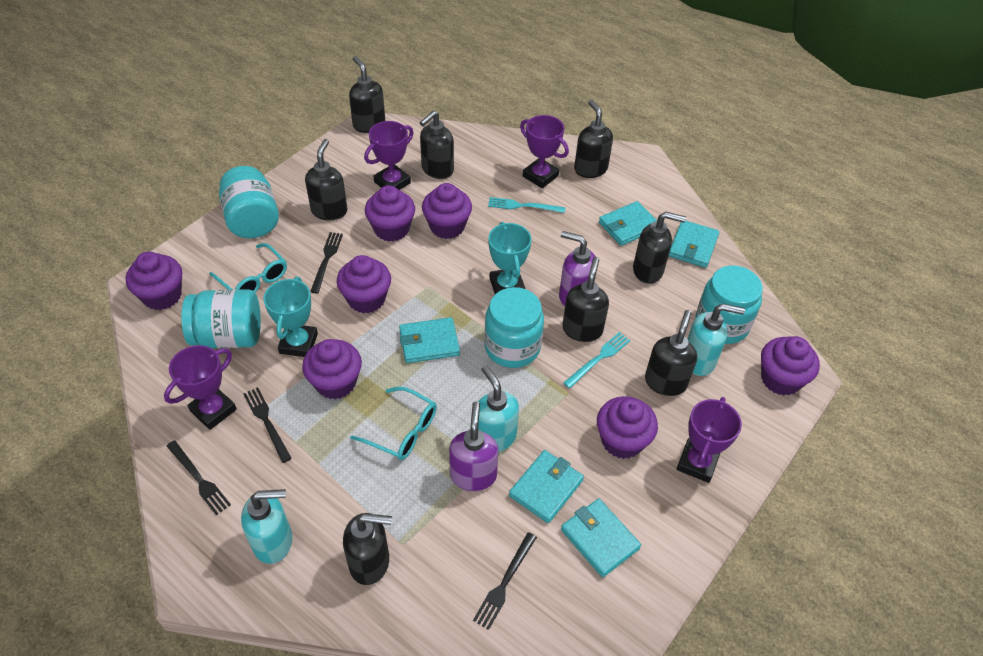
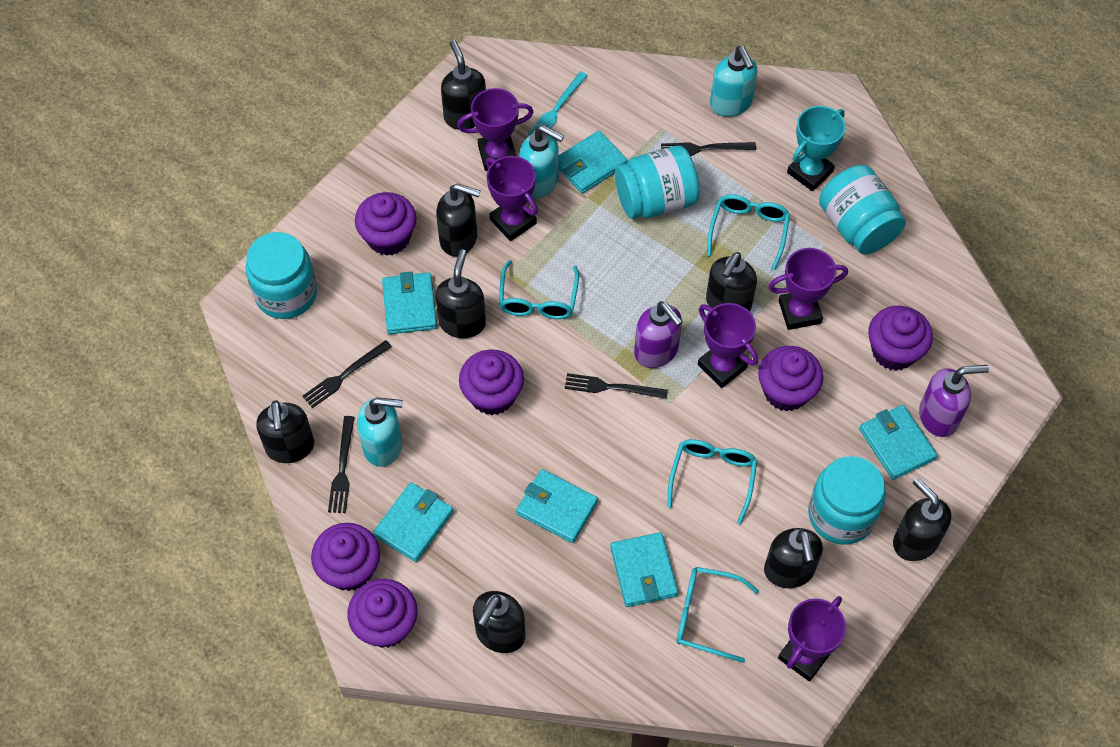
purple cupcake: 7 -> 6
purple trophy: 4 -> 5
turquoise fork: 2 -> 1
turquoise glasses: 2 -> 4
turquoise trophy: 2 -> 1
turquoise wallet: 5 -> 6

